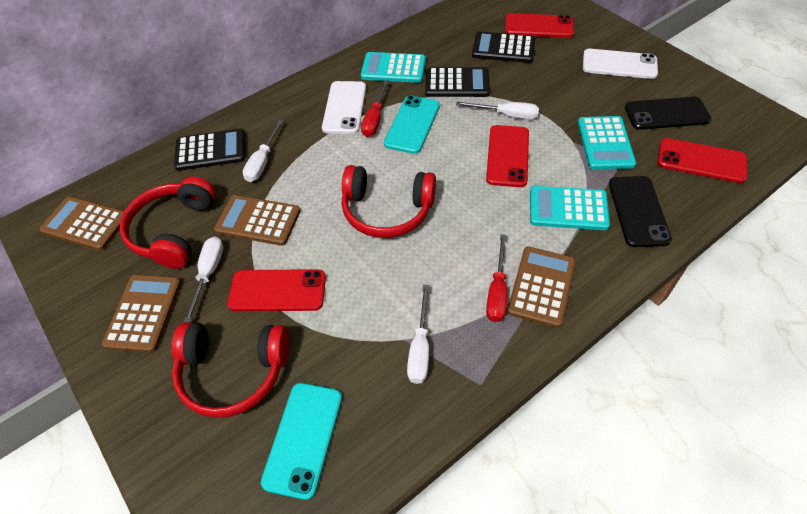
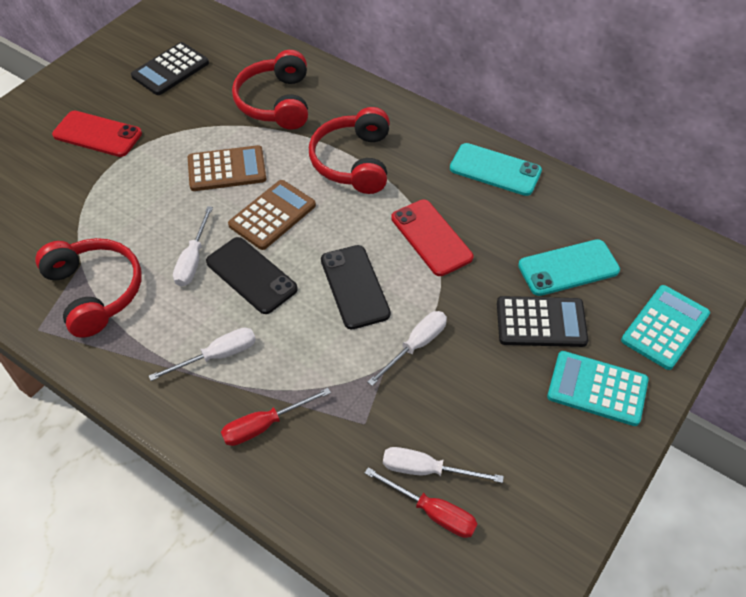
black calculator: 3 -> 2
brown calculator: 4 -> 2
red phone: 4 -> 2
turquoise calculator: 3 -> 2
white phone: 2 -> 0

